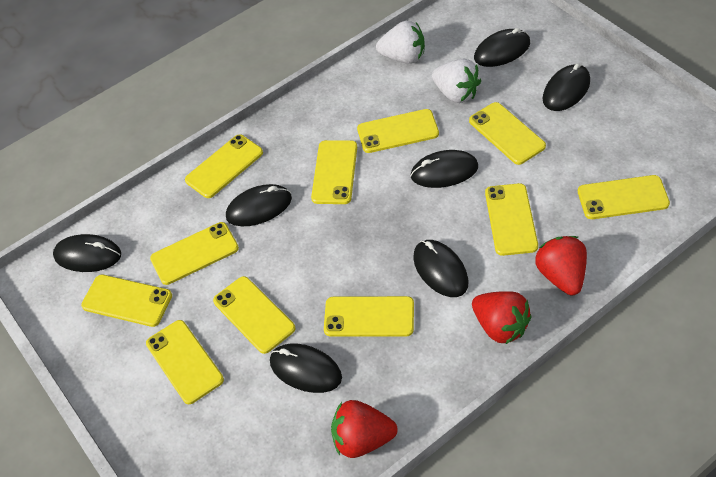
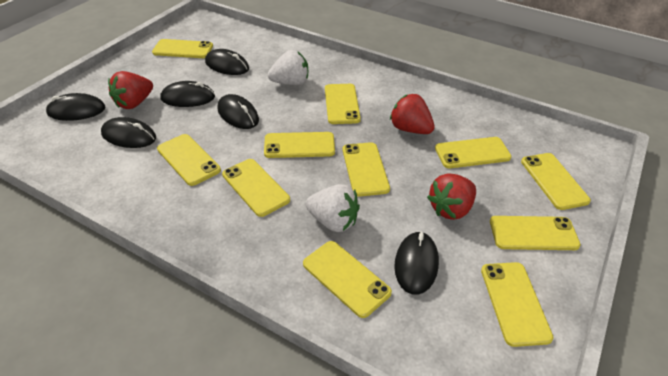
black mouse: 7 -> 6

